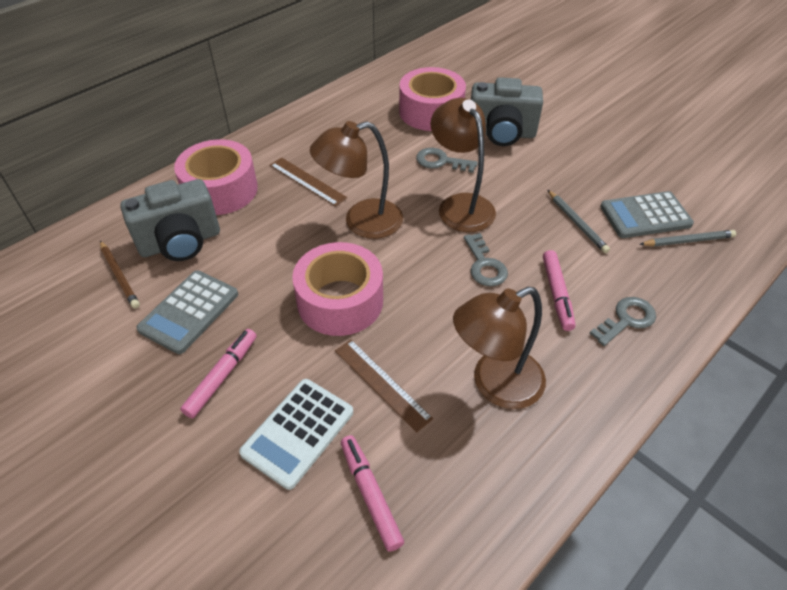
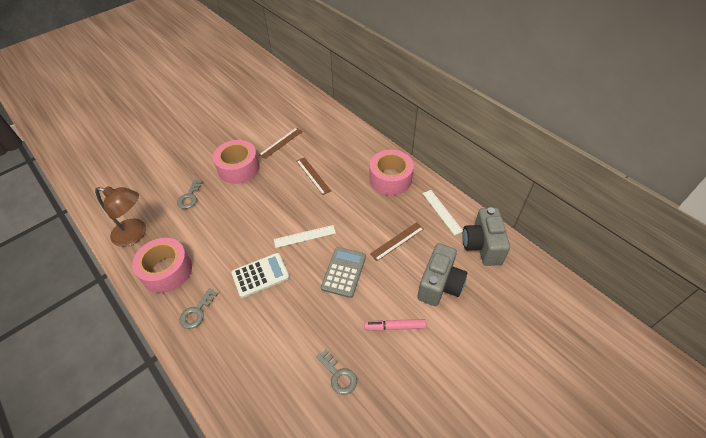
brown lamp: 3 -> 1
brown pencil: 1 -> 0
brown ruler: 2 -> 3
grey calculator: 2 -> 1
grey pencil: 2 -> 0
pink marker: 3 -> 1
white ruler: 0 -> 2

